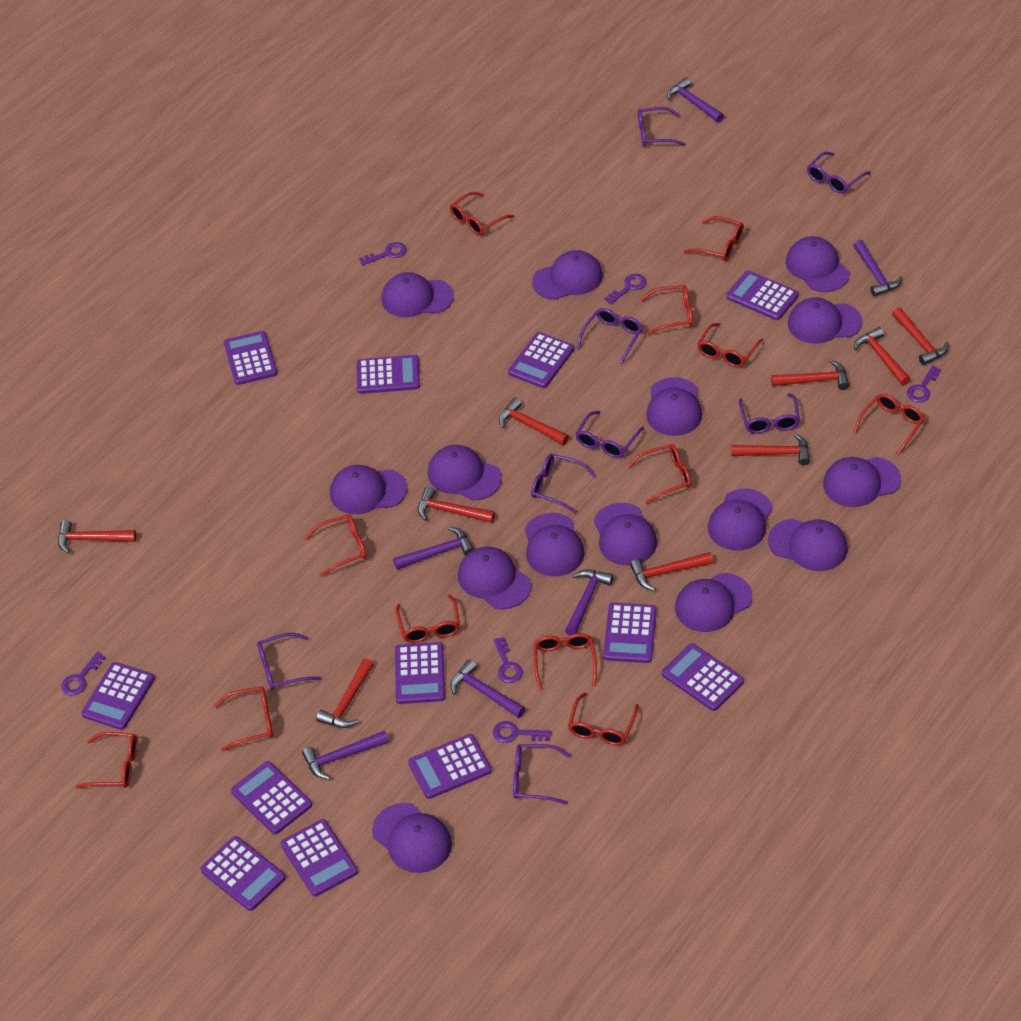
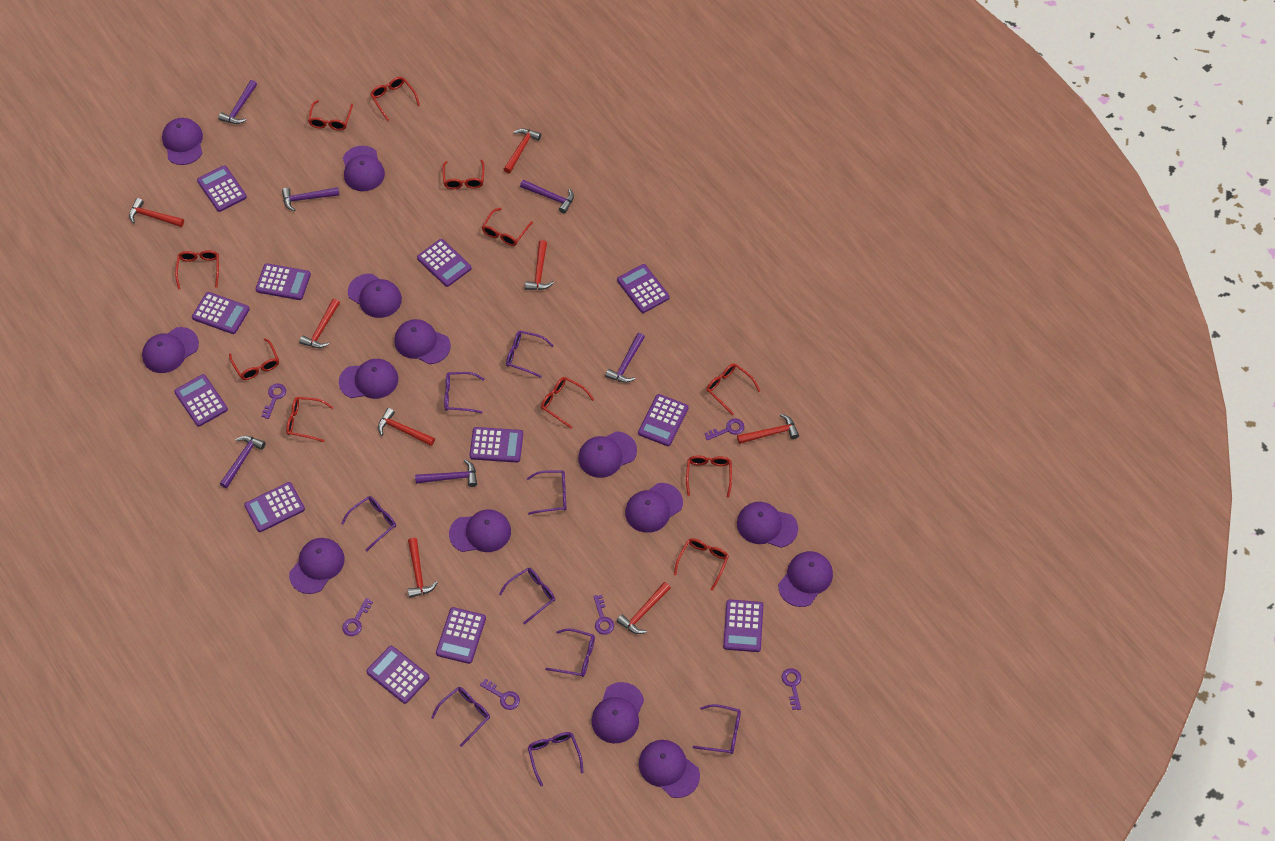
purple cap: 15 -> 14
purple glasses: 8 -> 9
red glasses: 12 -> 11
red hammer: 9 -> 8

